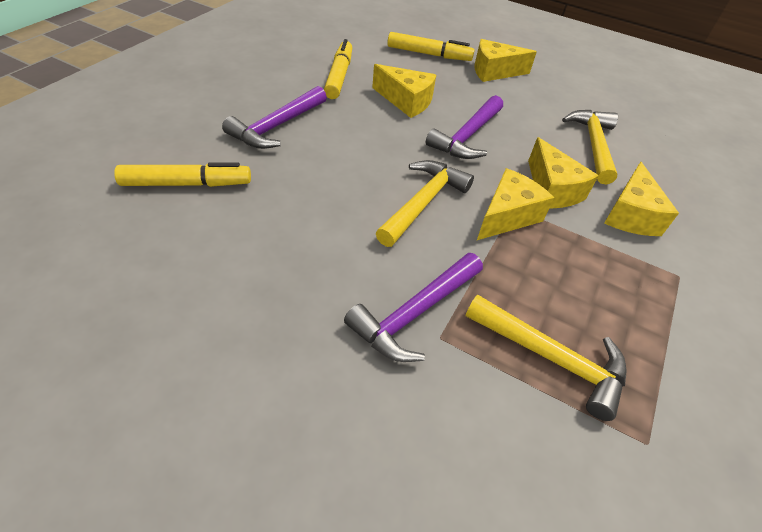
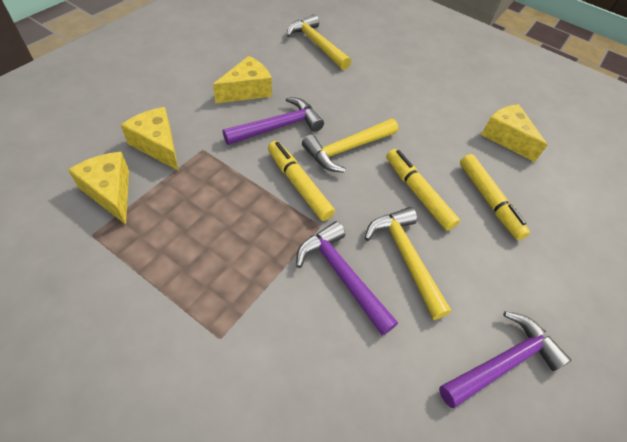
yellow cheese: 5 -> 4

